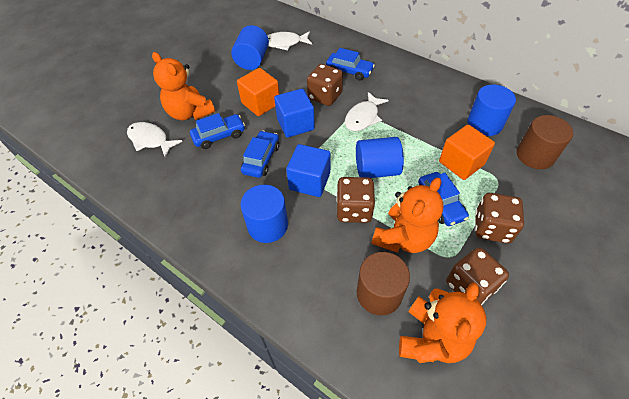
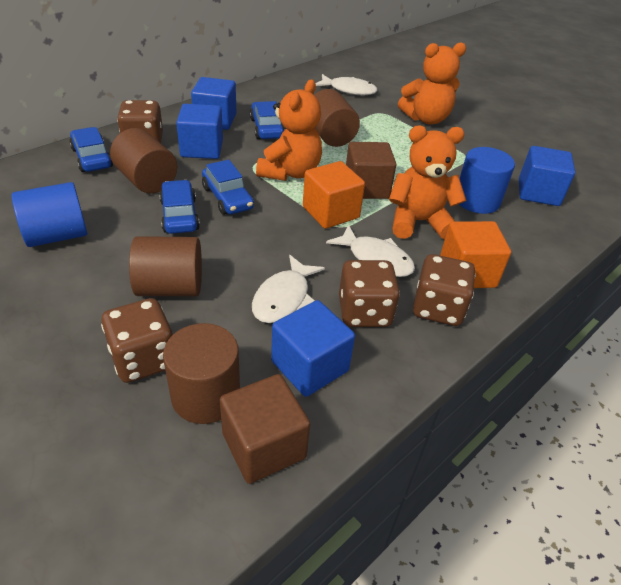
blue cube: 2 -> 4
blue cylinder: 4 -> 2
brown cube: 0 -> 2
brown cylinder: 2 -> 4

